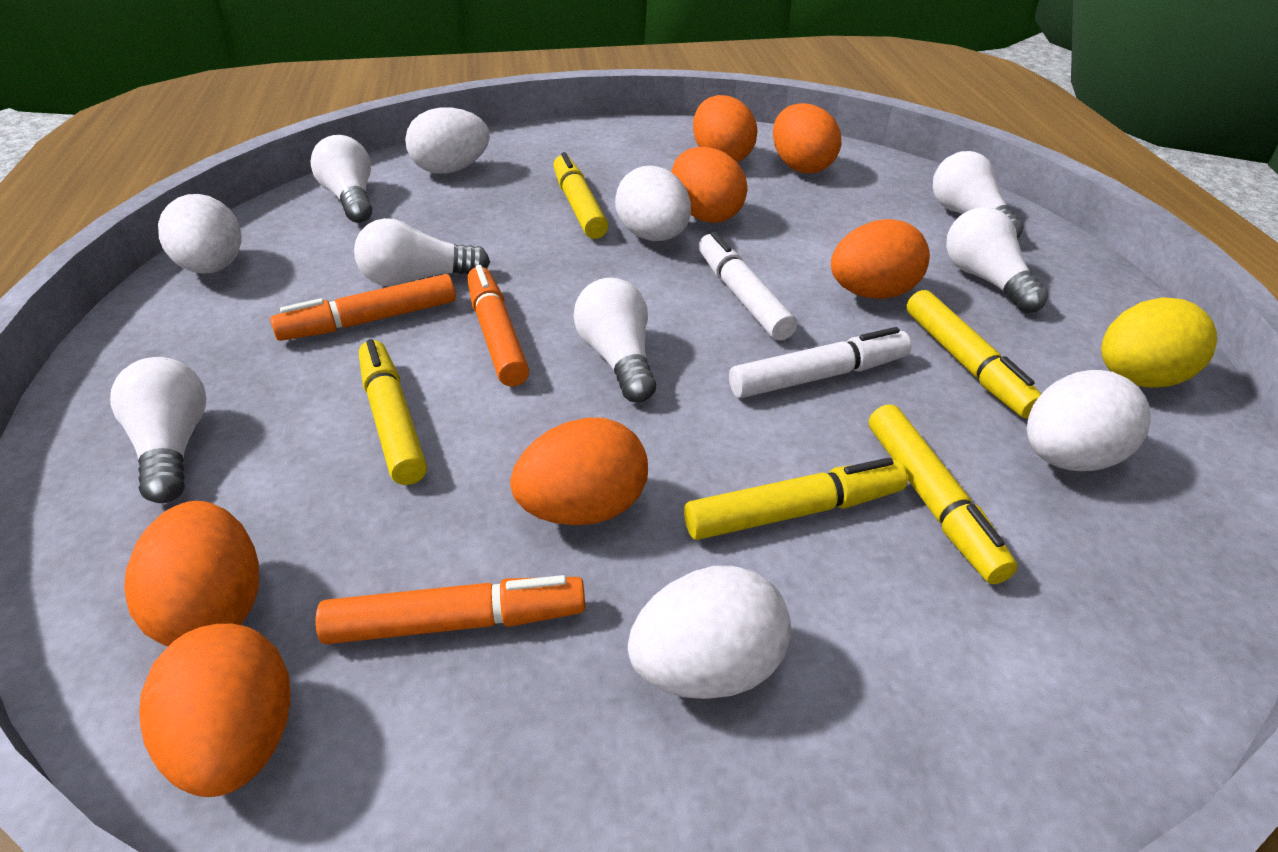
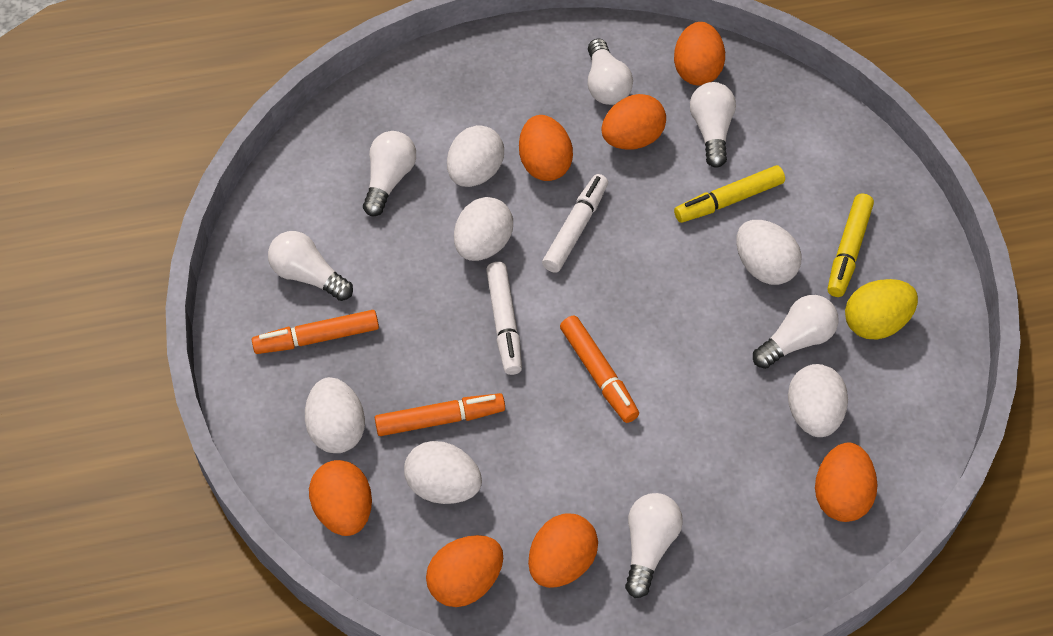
white egg: 5 -> 6
yellow marker: 5 -> 2

